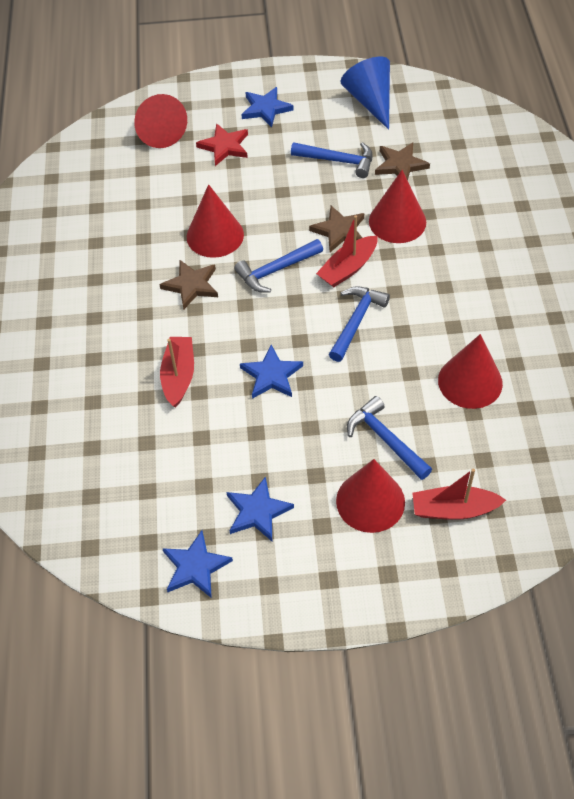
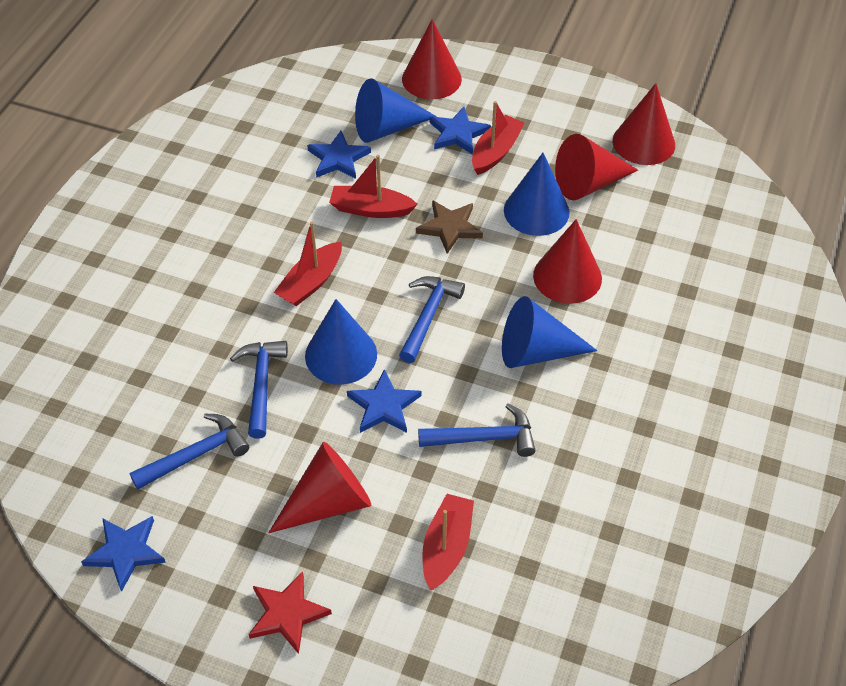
blue cone: 1 -> 4
brown star: 3 -> 1
red boat: 3 -> 4

